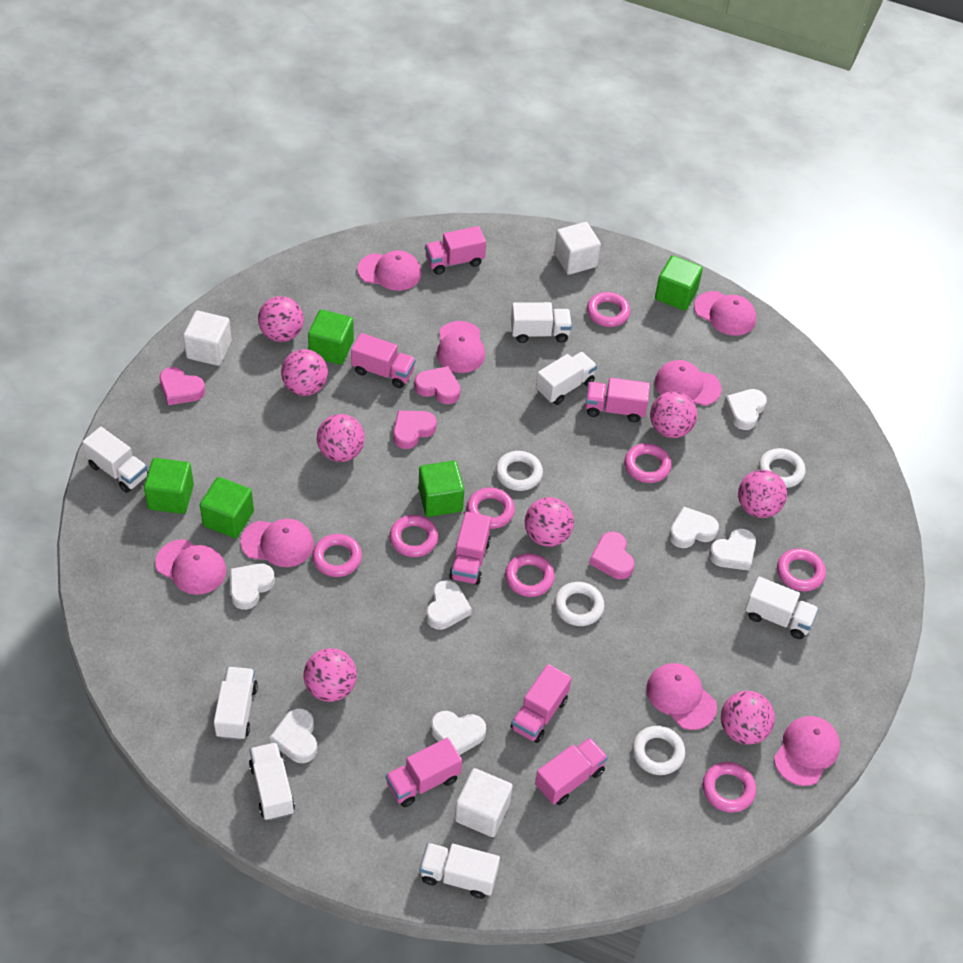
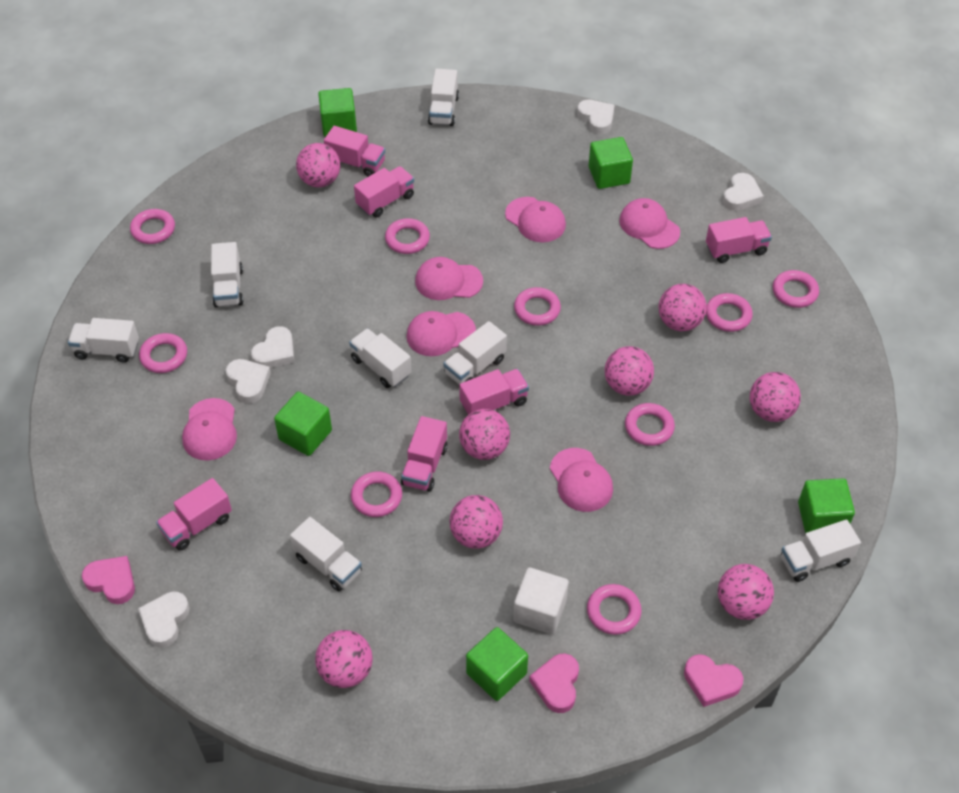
pink cap: 8 -> 6
pink heart: 4 -> 3
pink ring: 8 -> 9
pink truck: 7 -> 6
white cube: 3 -> 1
white heart: 7 -> 5
white ring: 4 -> 0

